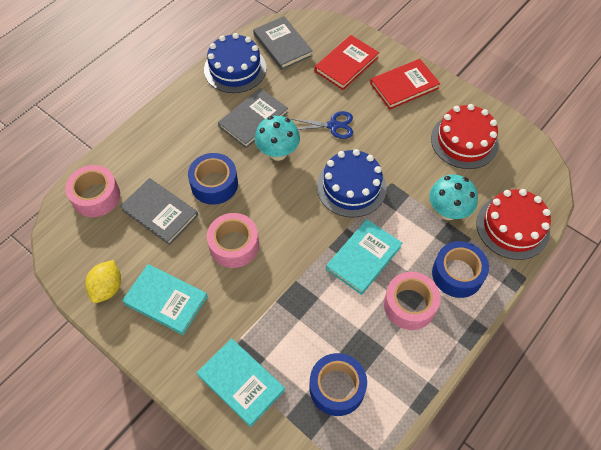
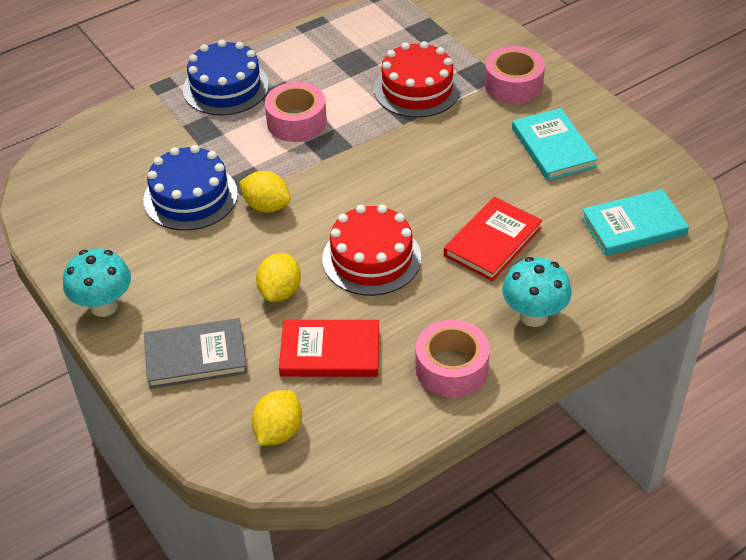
blue scissors: 1 -> 0
blue tape: 3 -> 0
grey book: 3 -> 1
turquoise book: 3 -> 2
yellow lemon: 1 -> 3

